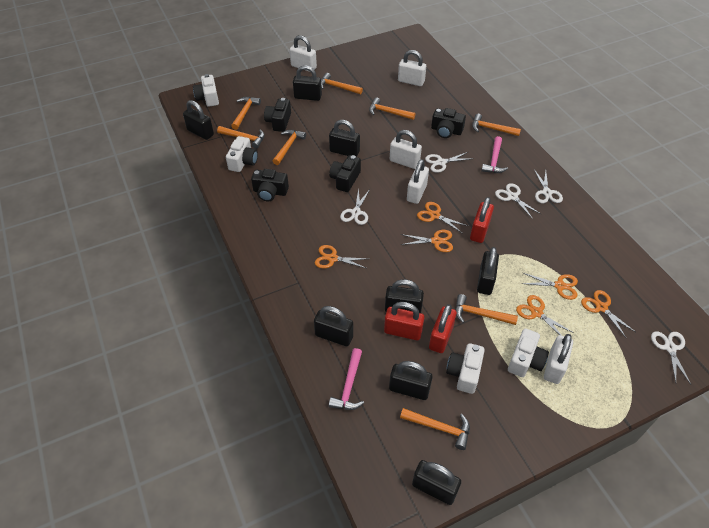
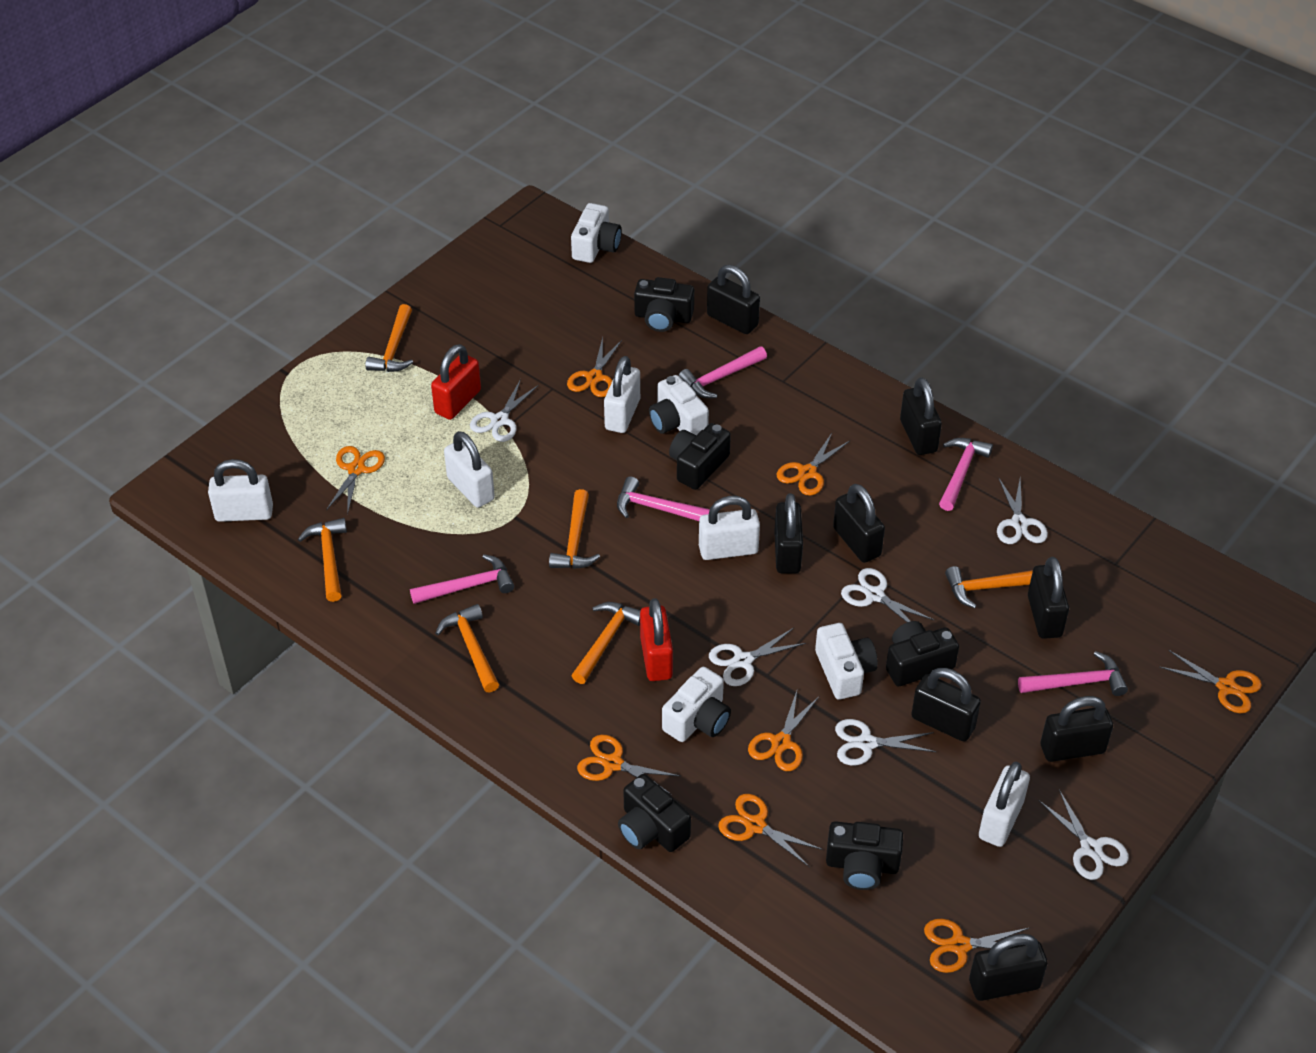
black camera: 4 -> 5
orange hammer: 8 -> 6
orange scissors: 6 -> 8
pink hammer: 2 -> 5
red padlock: 3 -> 2
white scissors: 5 -> 6

